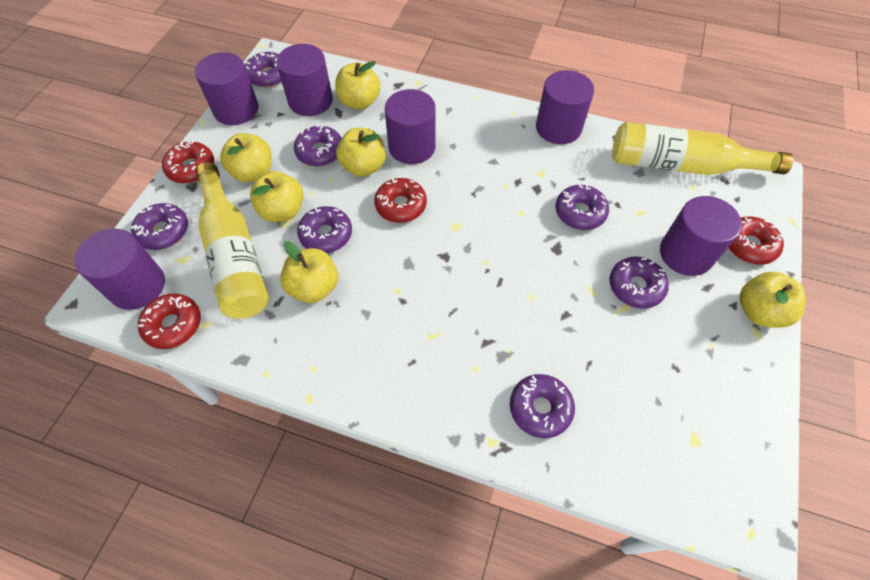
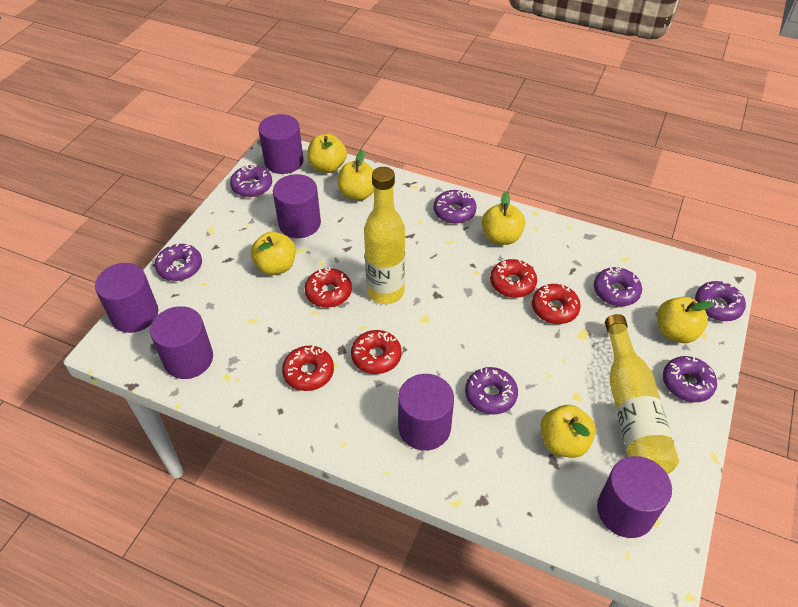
red donut: 4 -> 5

